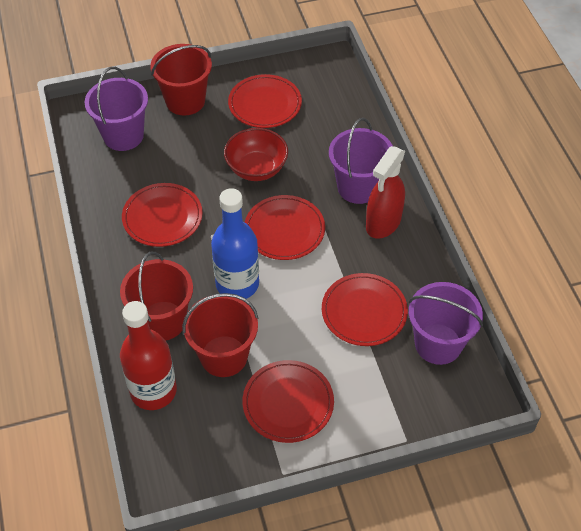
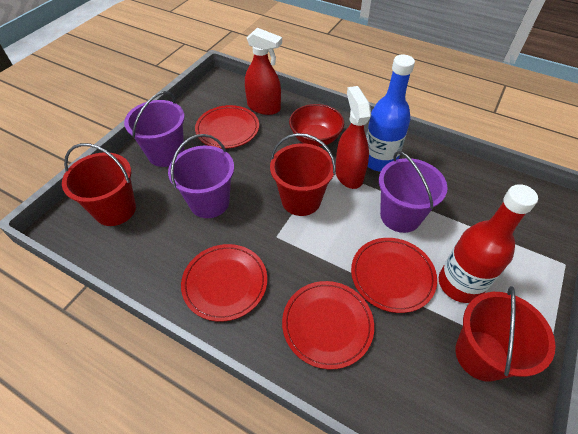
red plate: 5 -> 4
red spray bottle: 1 -> 2

